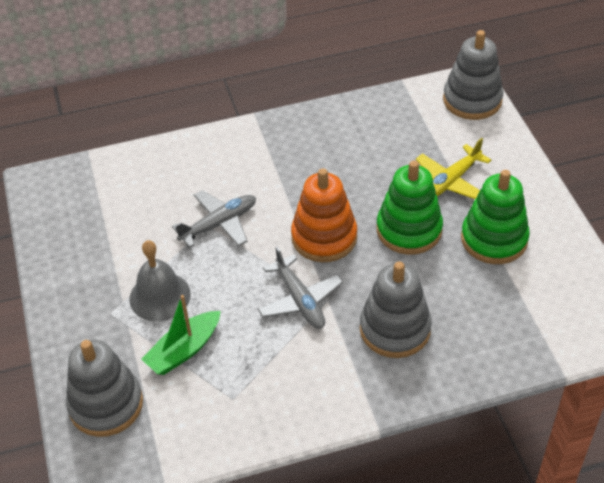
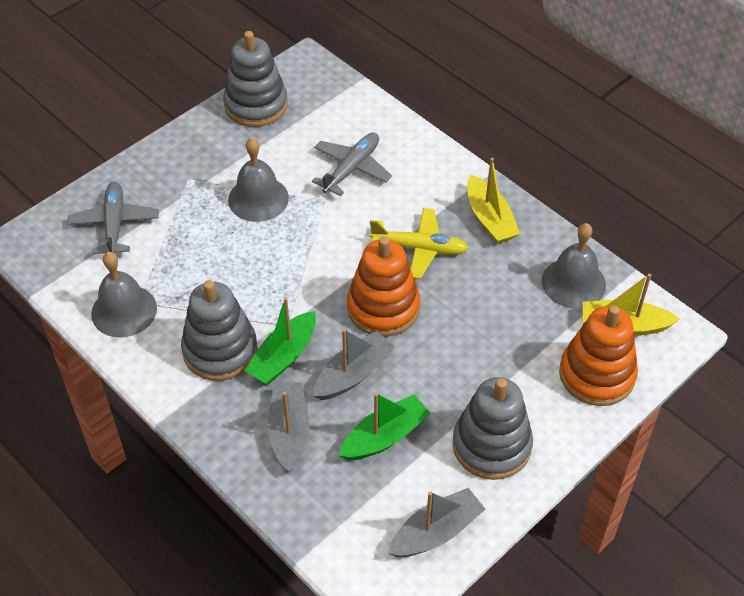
green boat: 1 -> 2
green stacking toy: 2 -> 0
grey bell: 1 -> 3
grey boat: 0 -> 3
orange stacking toy: 1 -> 2
yellow boat: 0 -> 2

